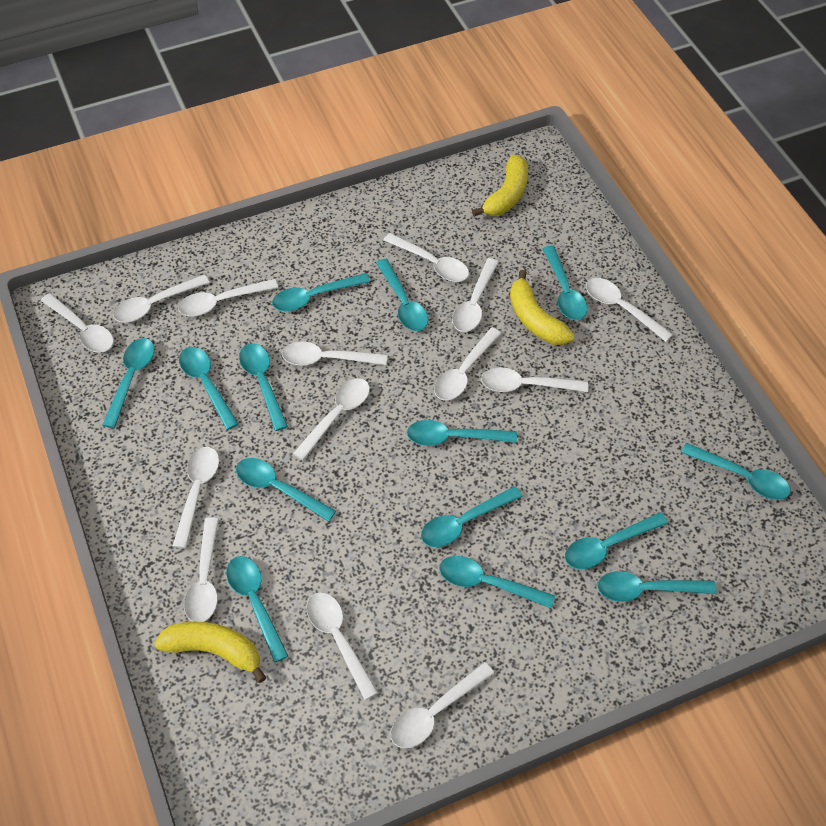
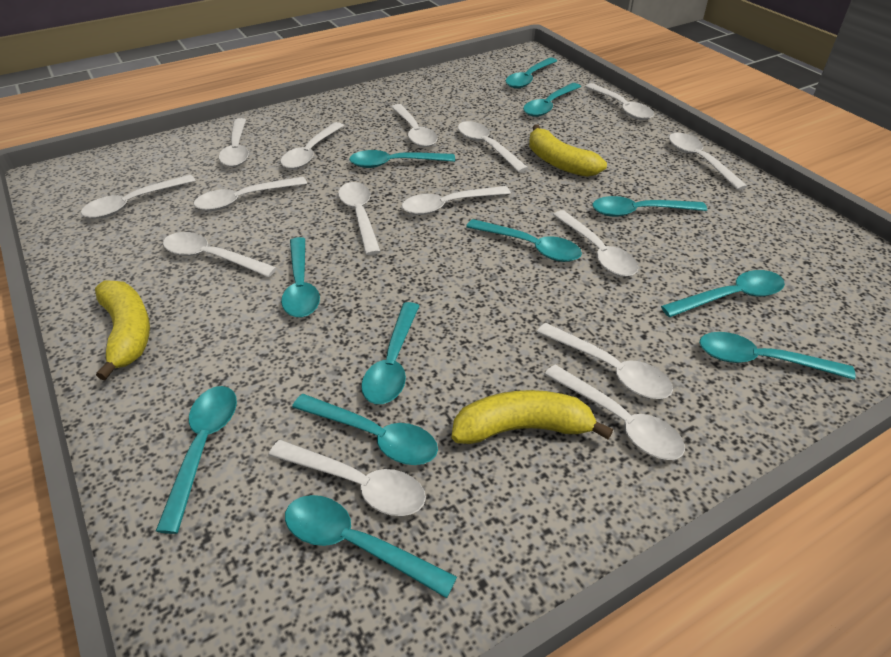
turquoise spoon: 14 -> 12
white spoon: 14 -> 15

